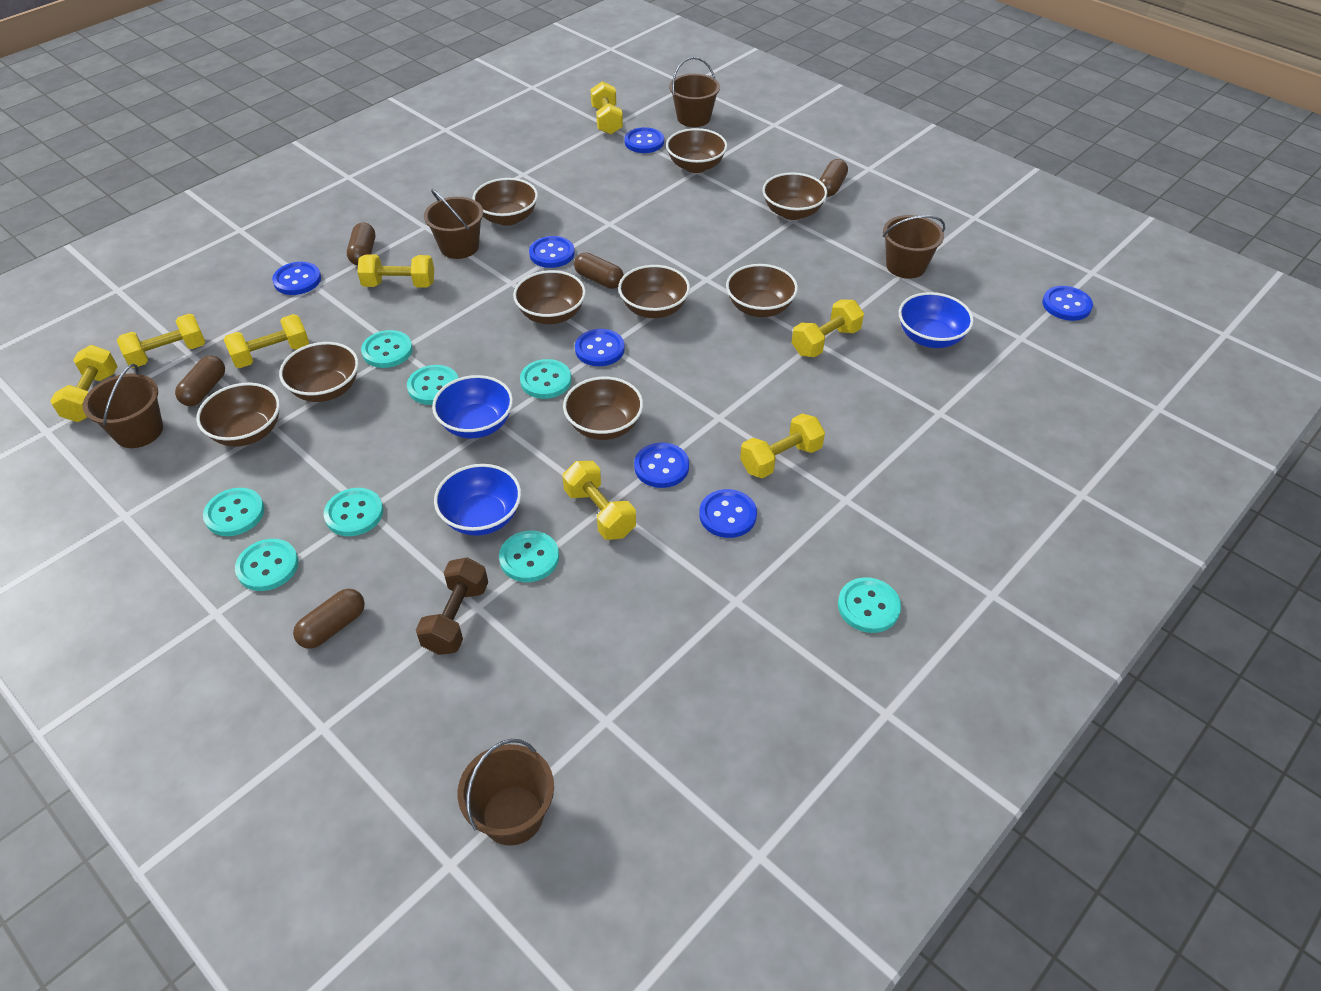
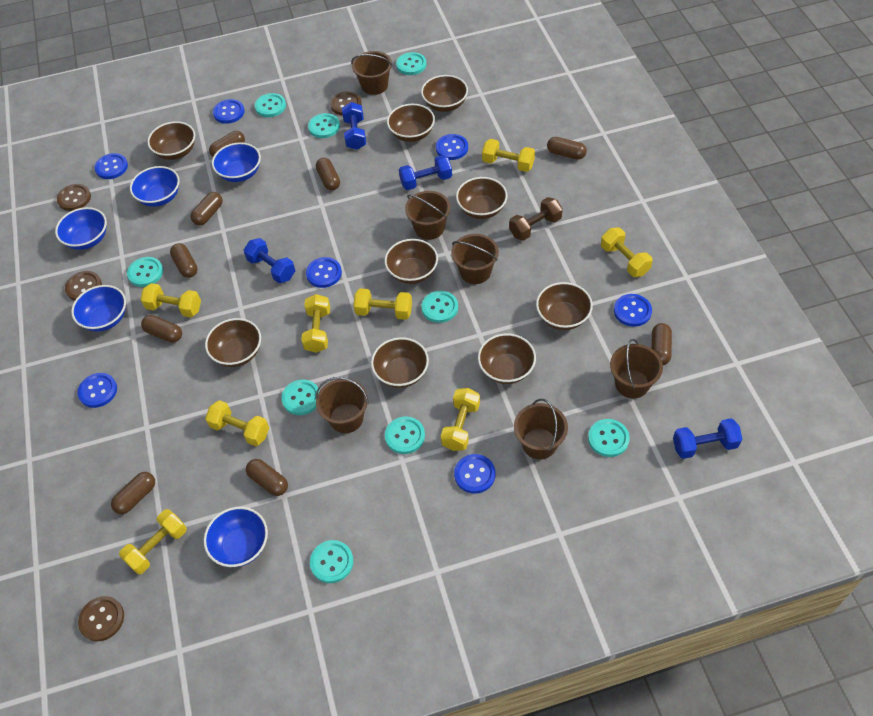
blue bowl: 3 -> 5
blue dumbbell: 0 -> 4
brown bucket: 5 -> 6
brown button: 0 -> 4
brown capsule: 5 -> 9
turquoise button: 8 -> 9

